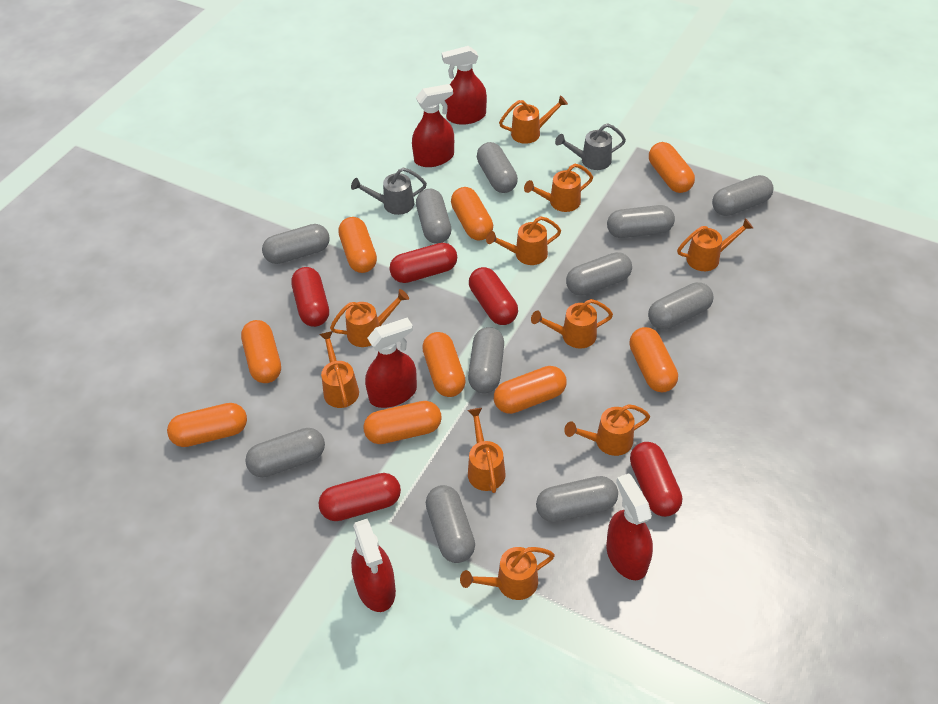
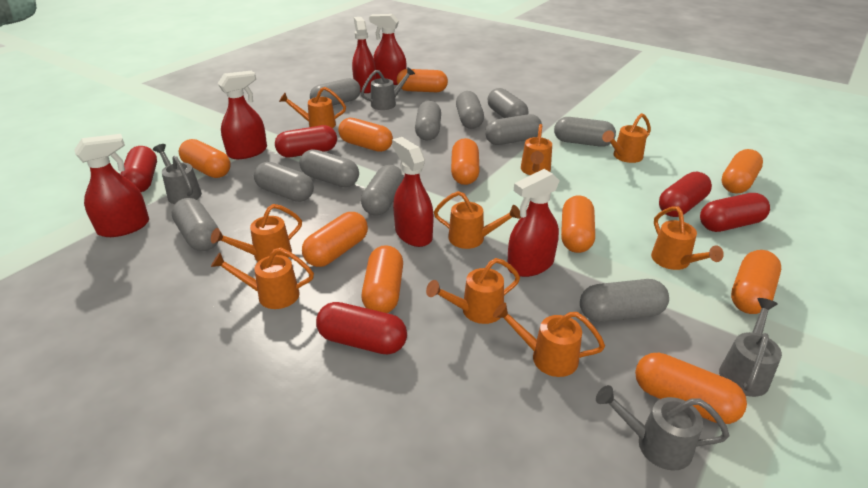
grey watering can: 2 -> 4
orange capsule: 9 -> 10
orange watering can: 10 -> 9
red spray bottle: 5 -> 6

